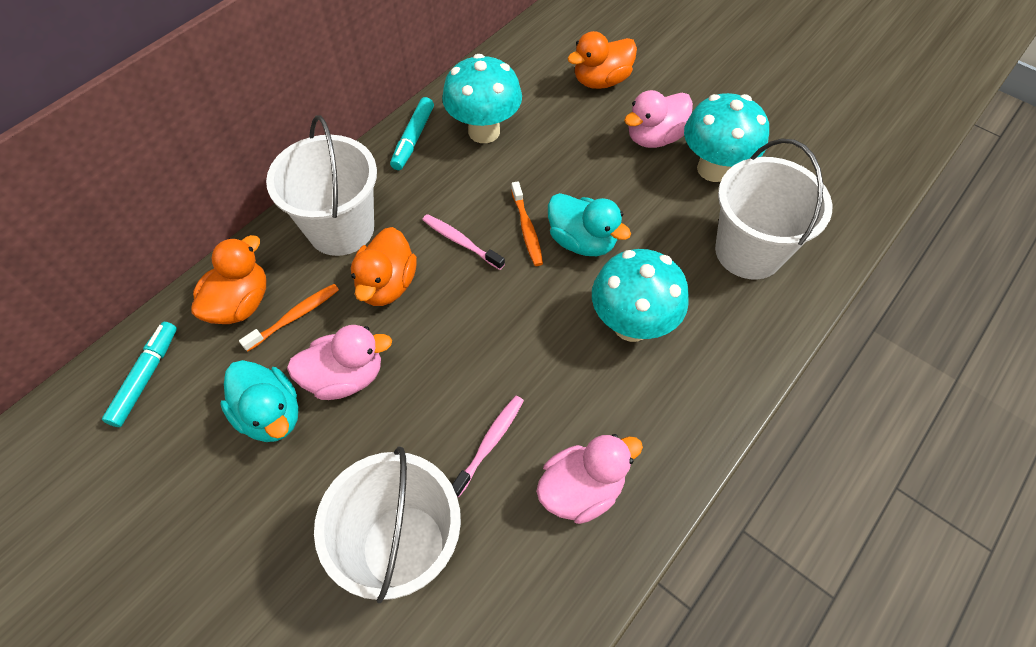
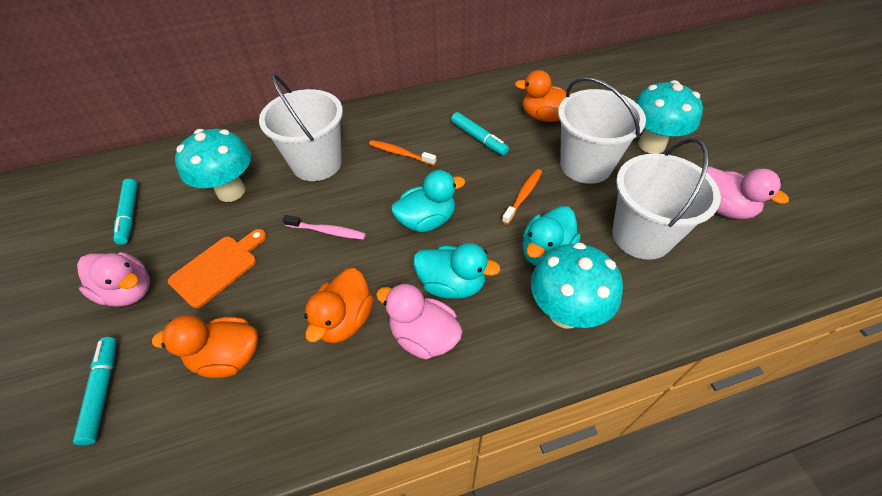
orange cutting board: 0 -> 1
pink toothbrush: 2 -> 1
turquoise duck: 2 -> 3
turquoise marker: 2 -> 3

